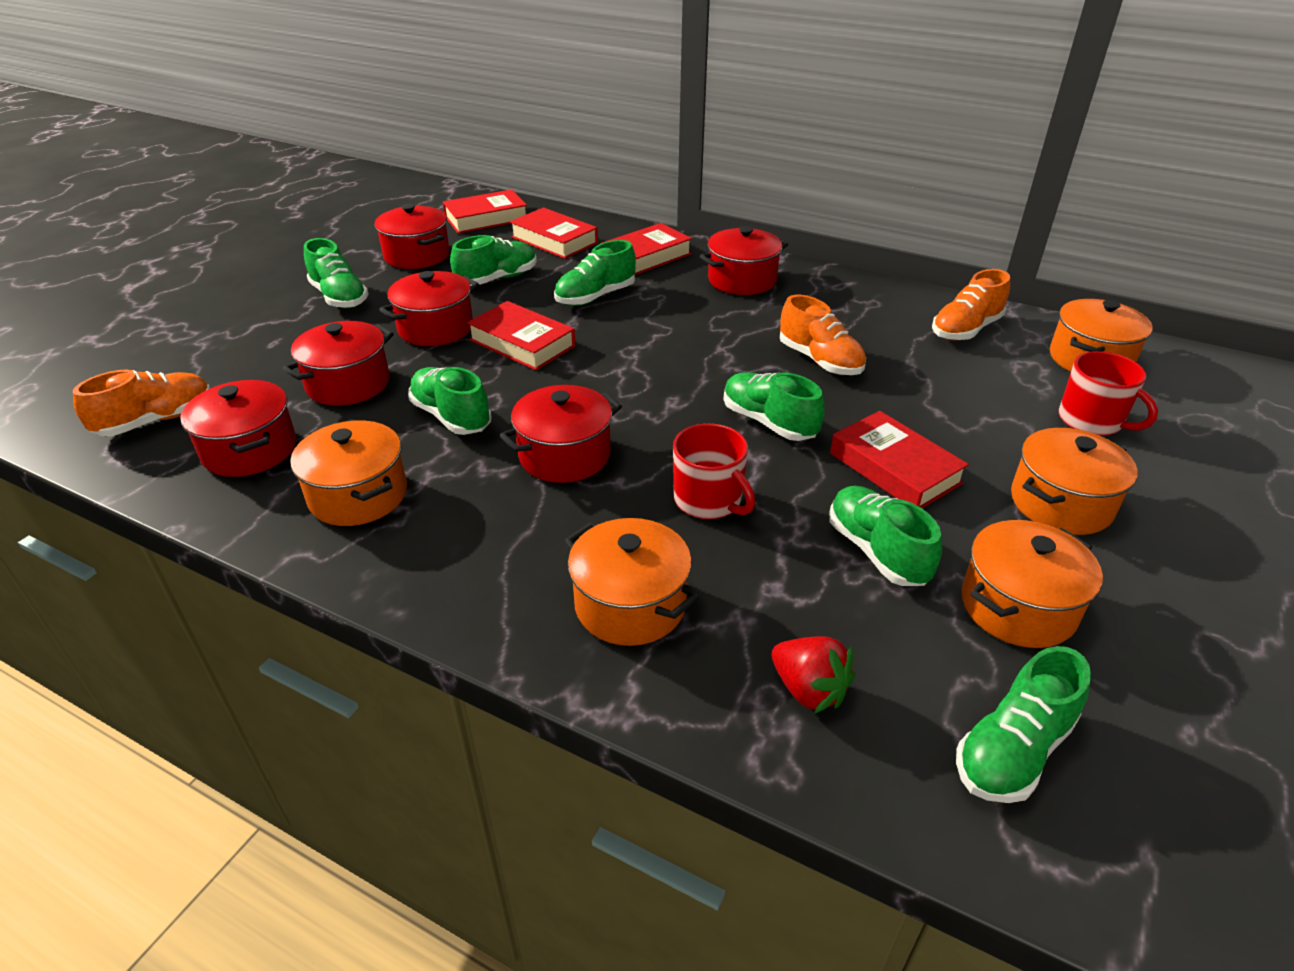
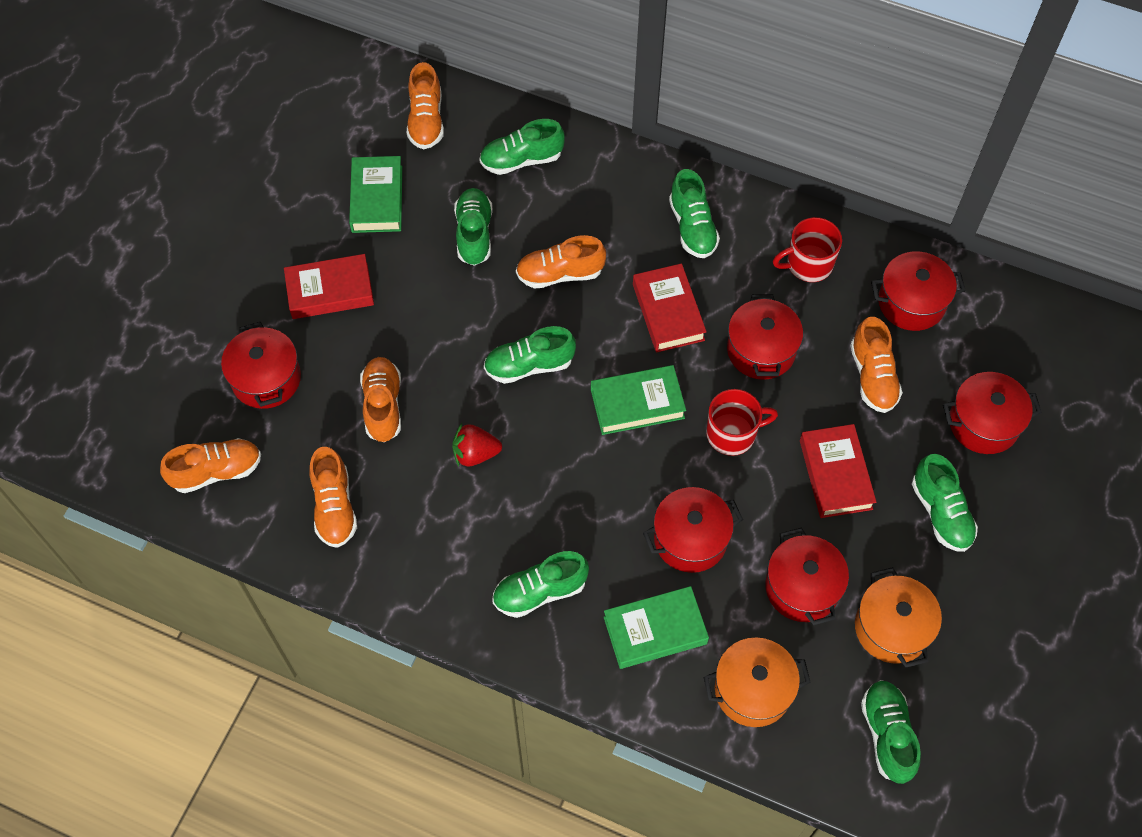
green book: 0 -> 3
orange pot: 5 -> 2
orange shoe: 3 -> 6
red book: 5 -> 3

